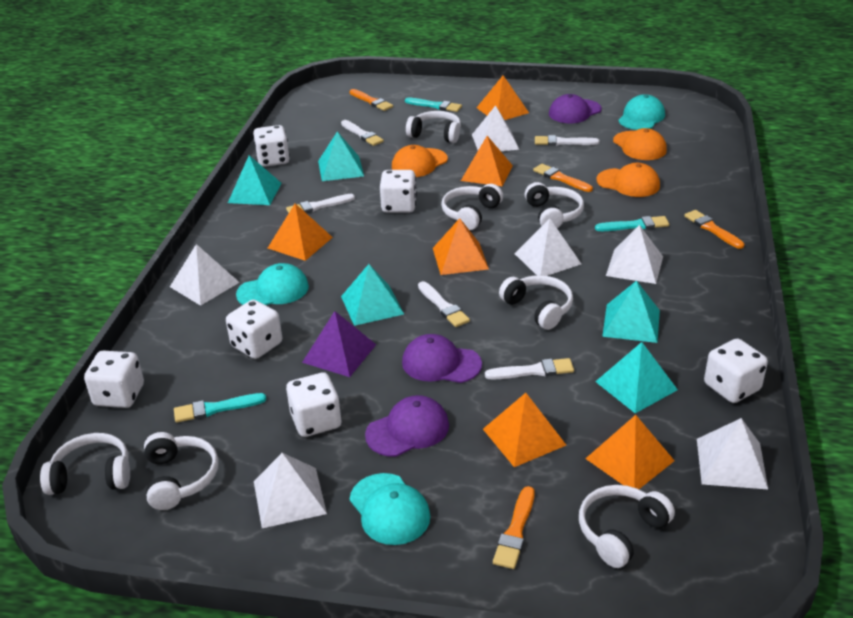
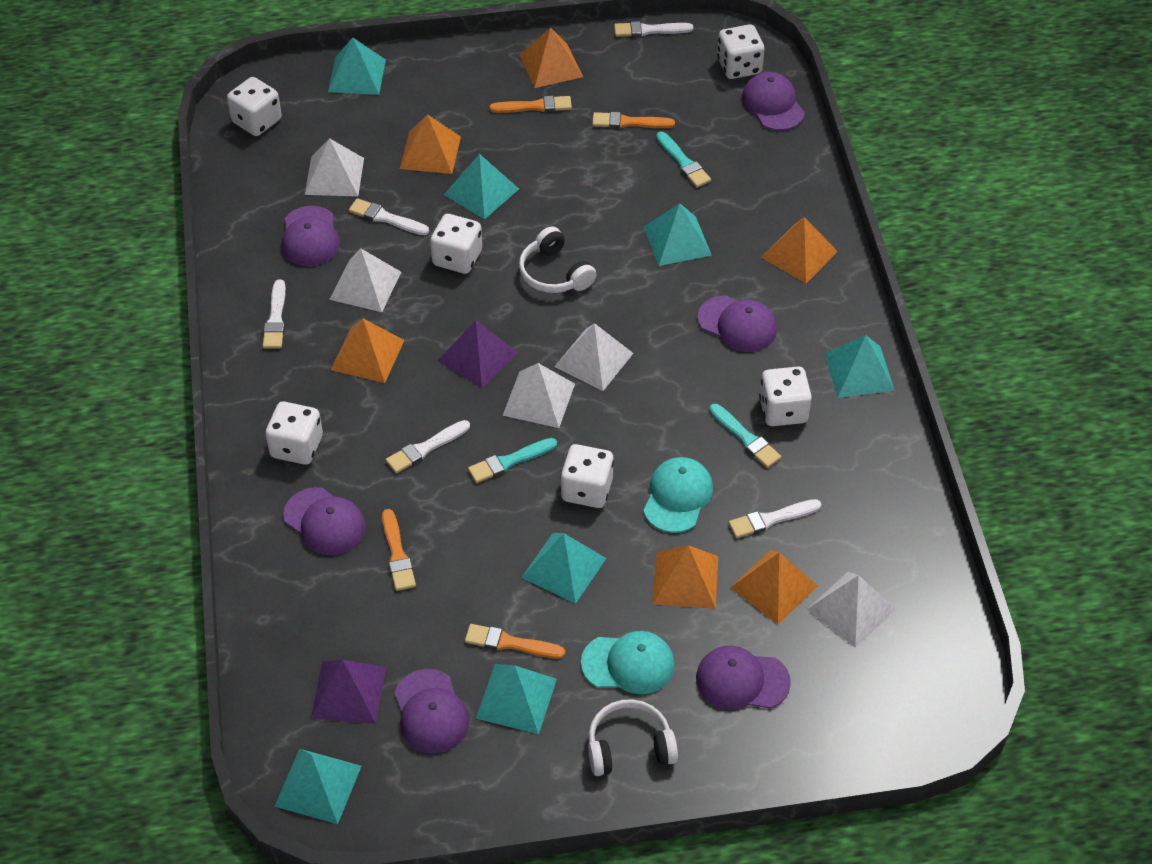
orange cap: 3 -> 0
purple cap: 3 -> 6
purple pyramid: 1 -> 2
turquoise cap: 3 -> 2
turquoise pyramid: 5 -> 7
white headphones: 7 -> 2
white pyramid: 6 -> 5

